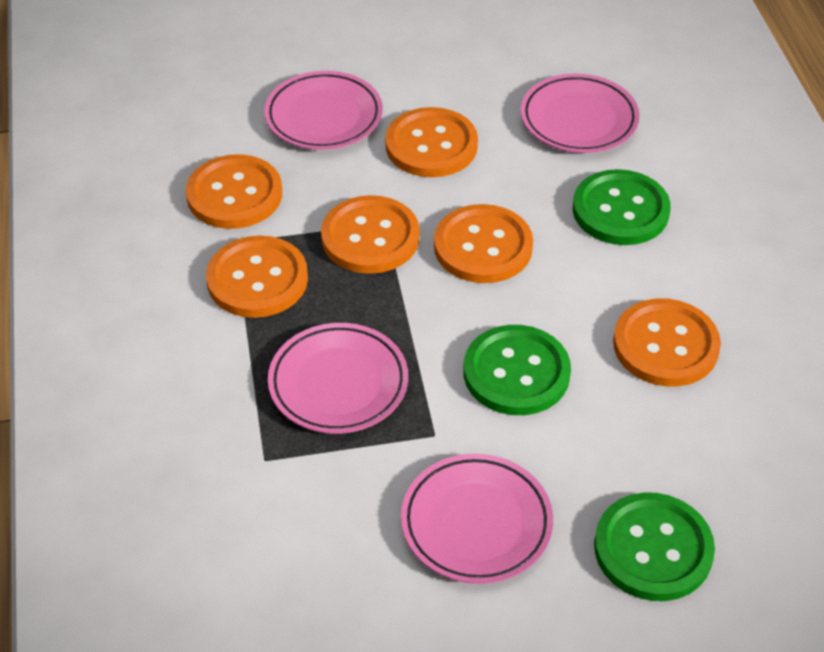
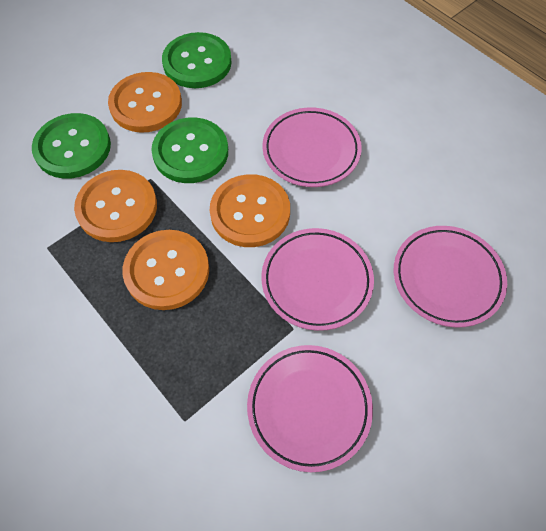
orange button: 6 -> 4

